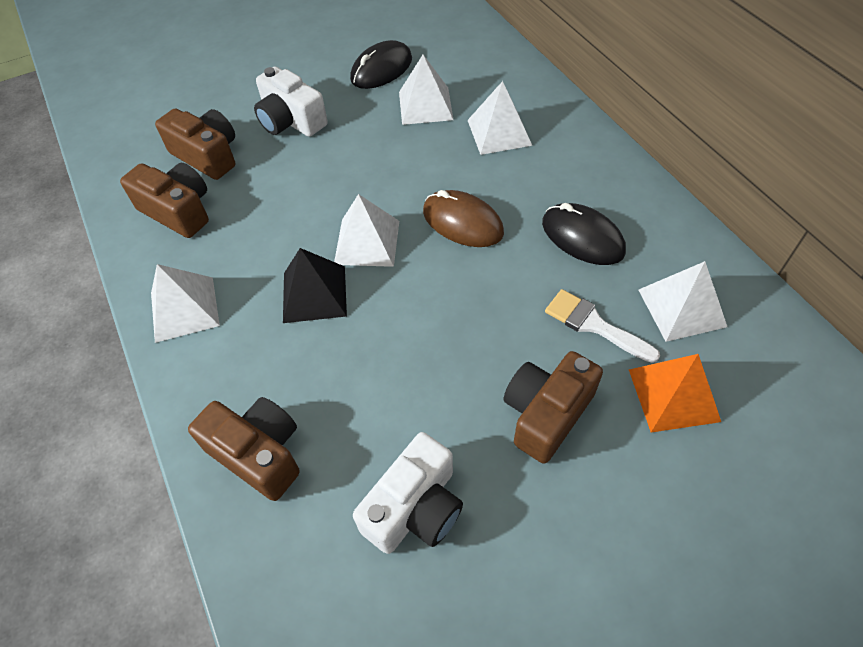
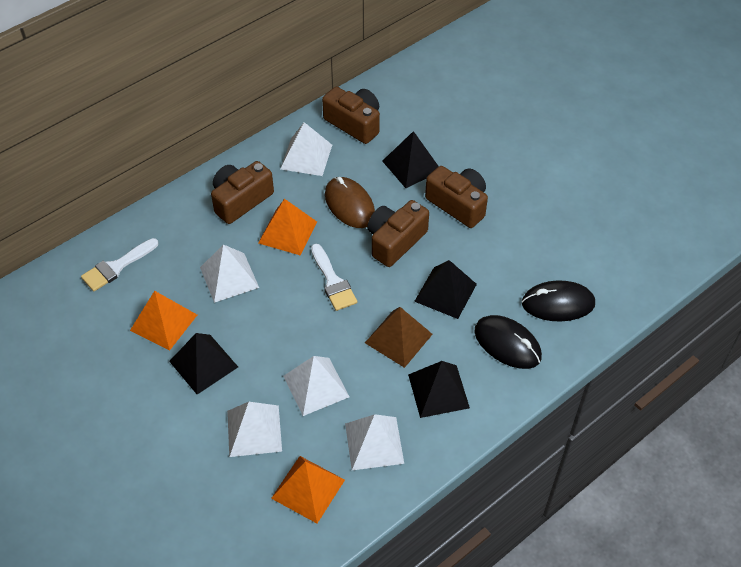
black pyramid: 1 -> 4
brown pyramid: 0 -> 1
orange pyramid: 1 -> 3
white brush: 1 -> 2
white camera: 2 -> 0

